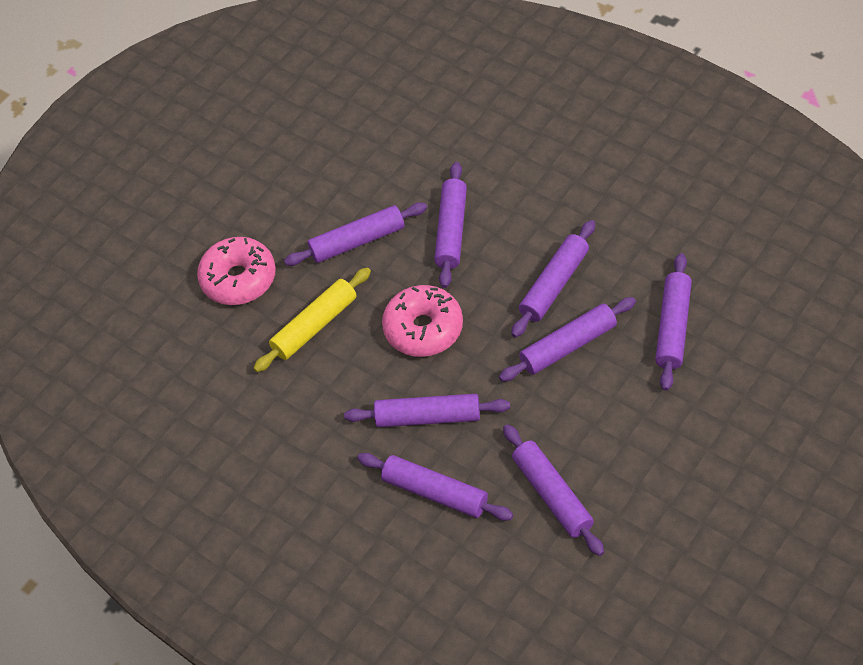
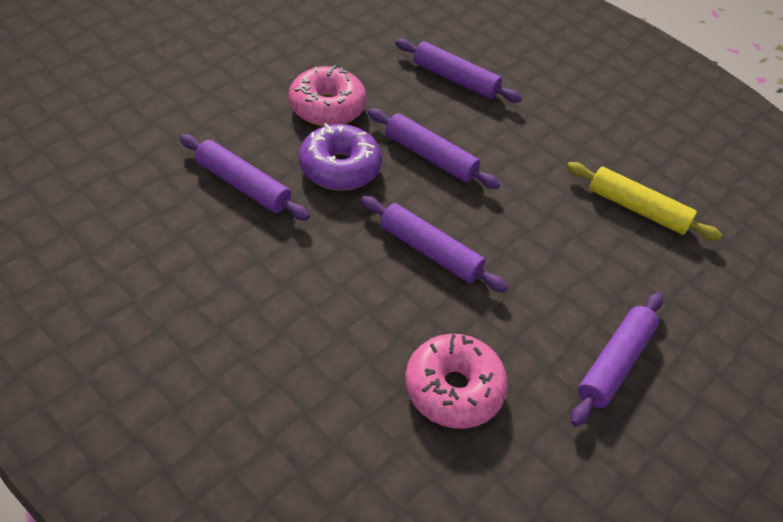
purple donut: 0 -> 1
purple rolling pin: 8 -> 5

